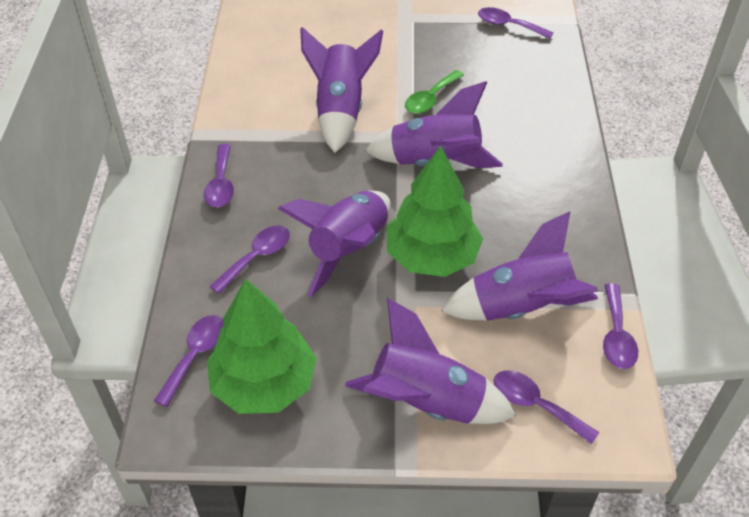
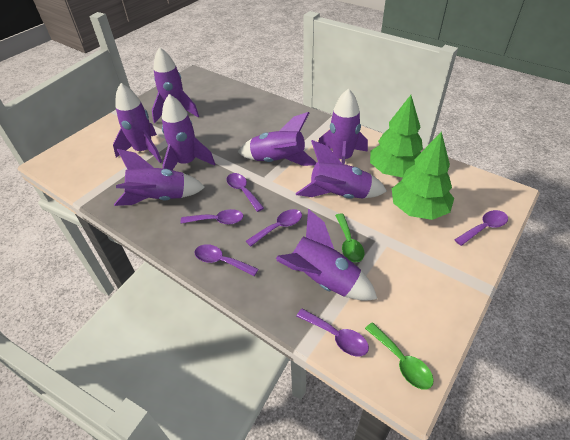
green spoon: 1 -> 2
purple rocket: 5 -> 8

